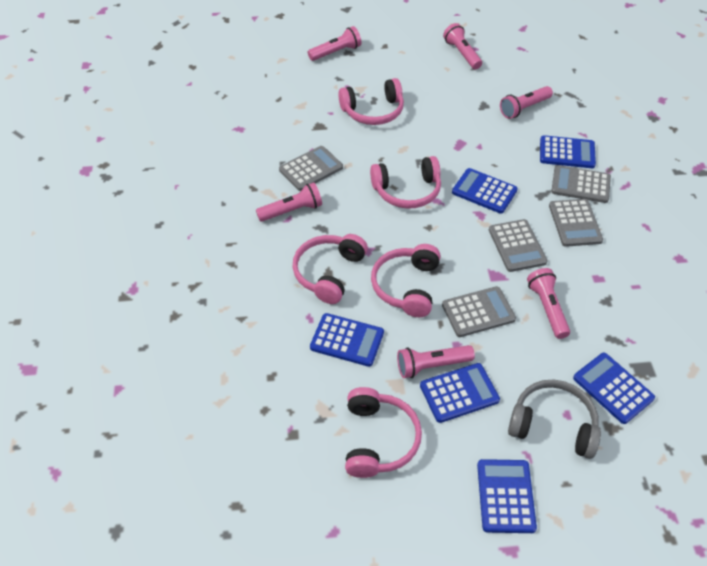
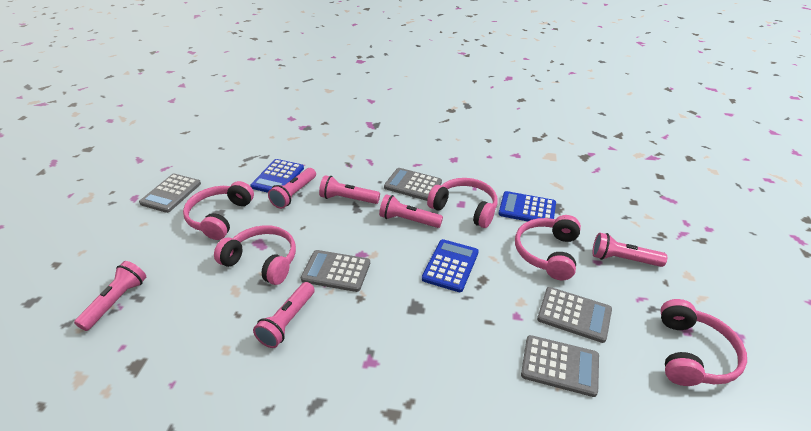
blue calculator: 6 -> 3
grey headphones: 1 -> 0

